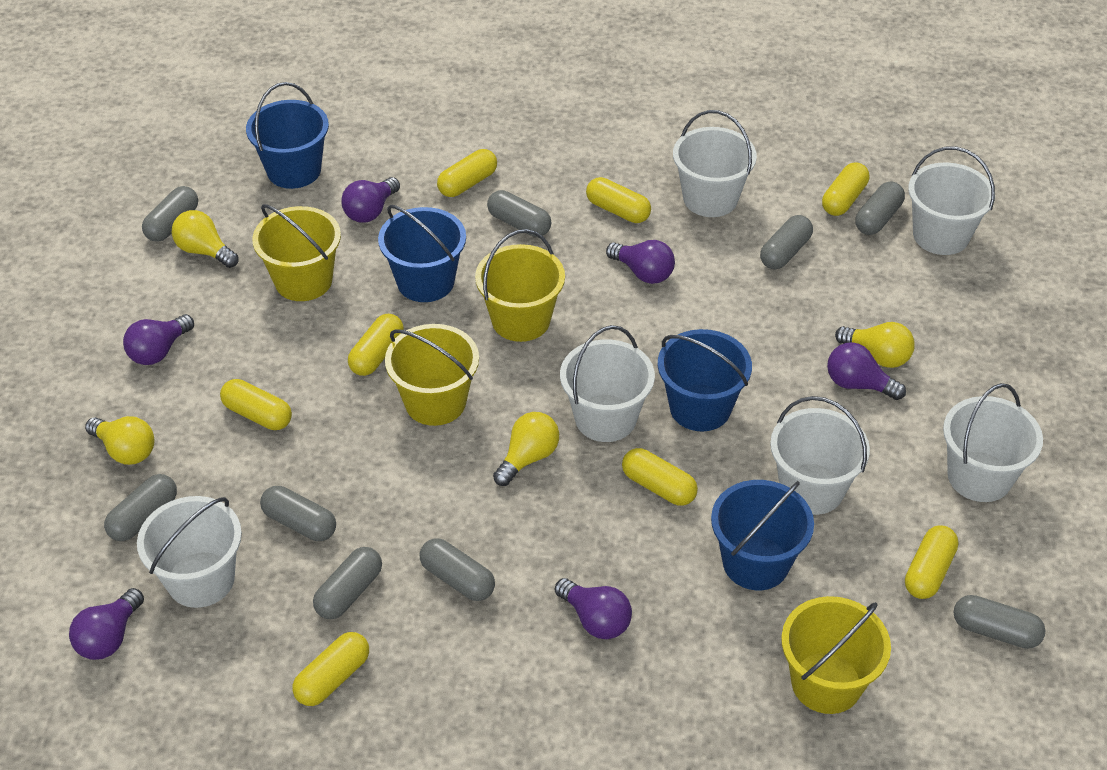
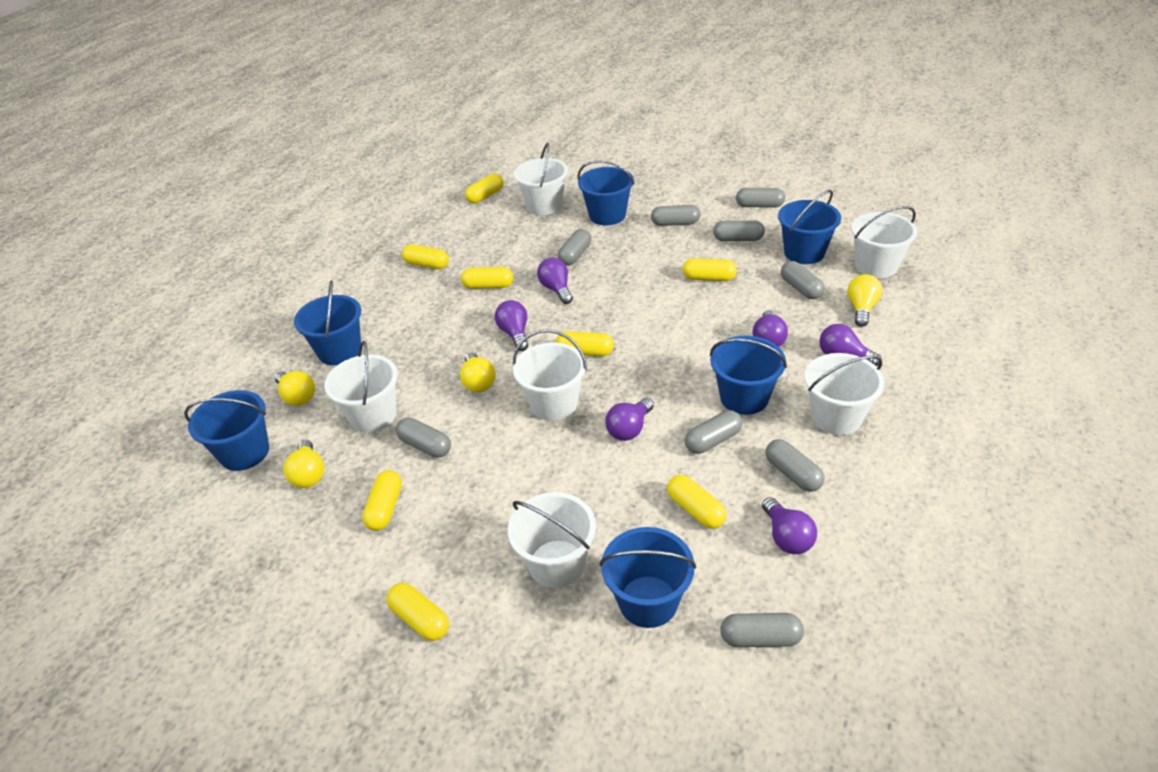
blue bucket: 4 -> 6
yellow bucket: 4 -> 0

